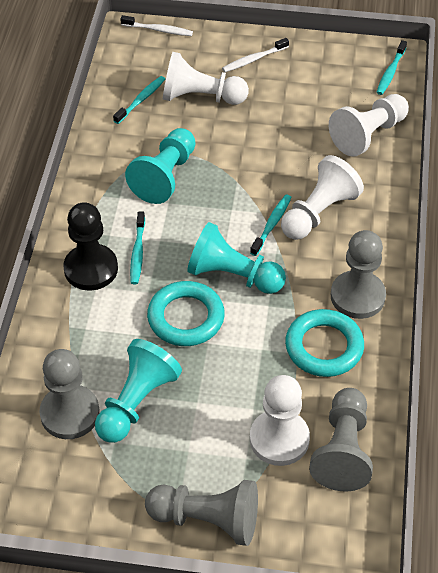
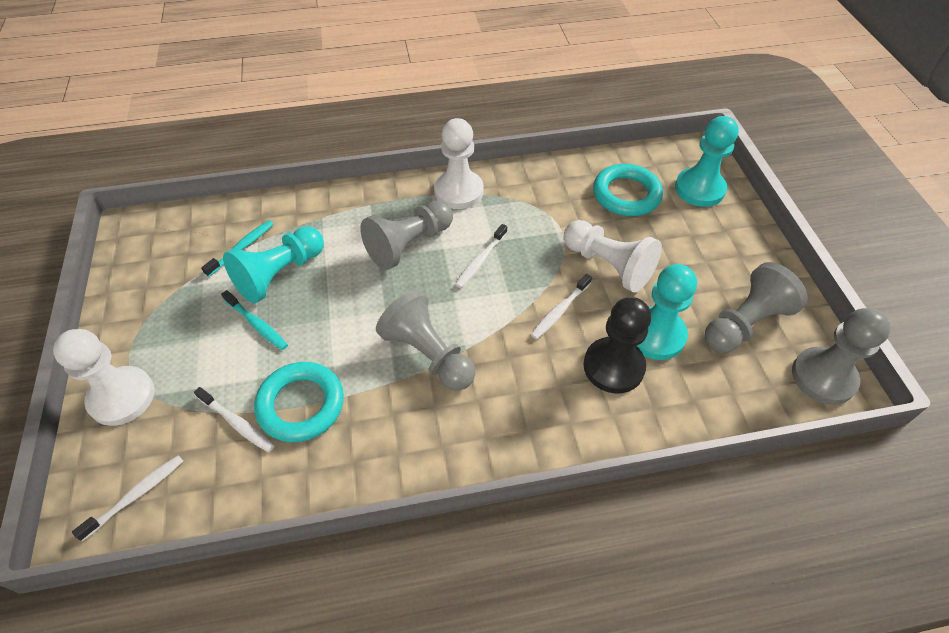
turquoise toothbrush: 4 -> 2
white pawn: 4 -> 3
white toothbrush: 2 -> 4

